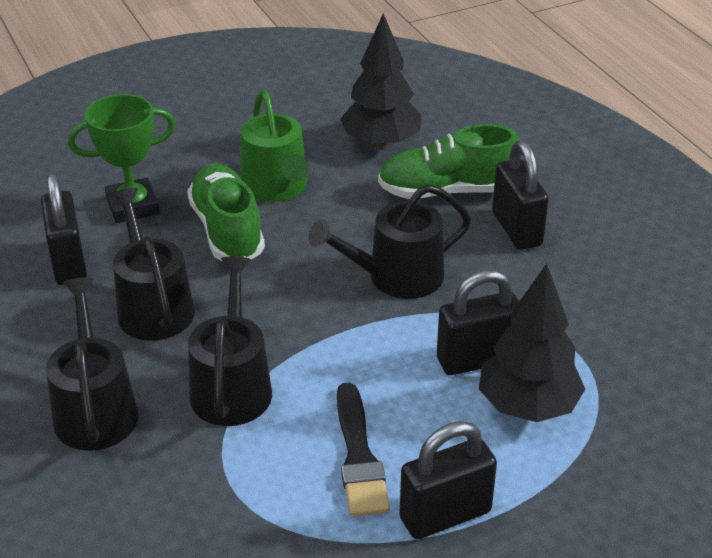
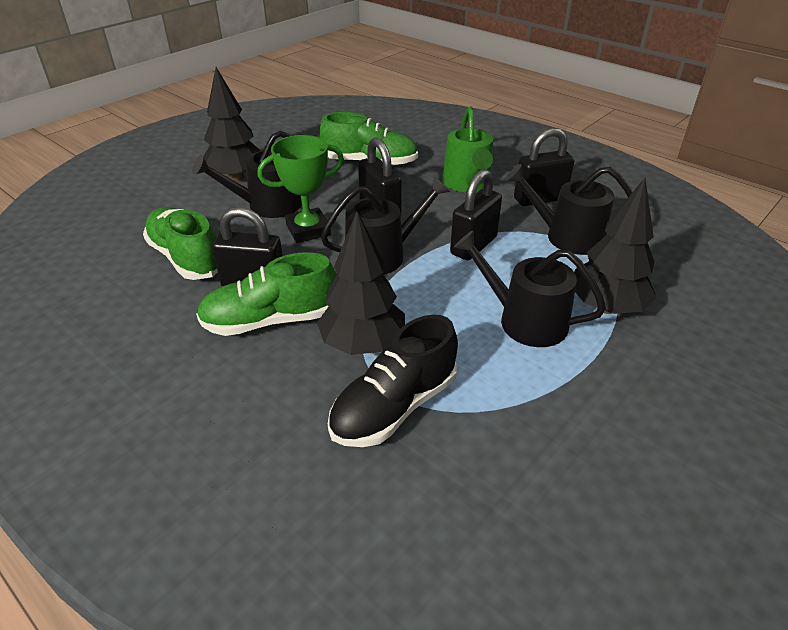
black brush: 1 -> 0
black shoe: 0 -> 1
black tree: 2 -> 3
green shoe: 2 -> 3

